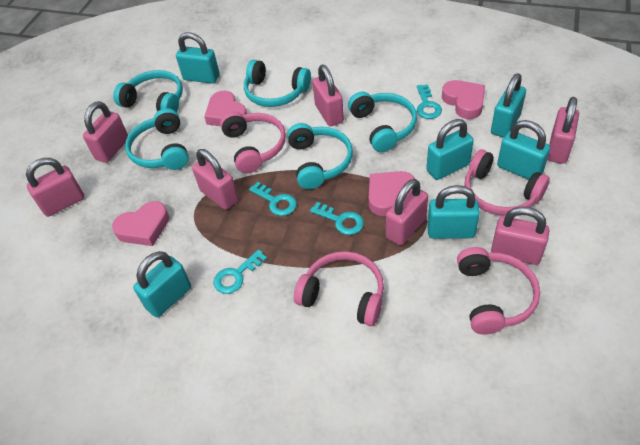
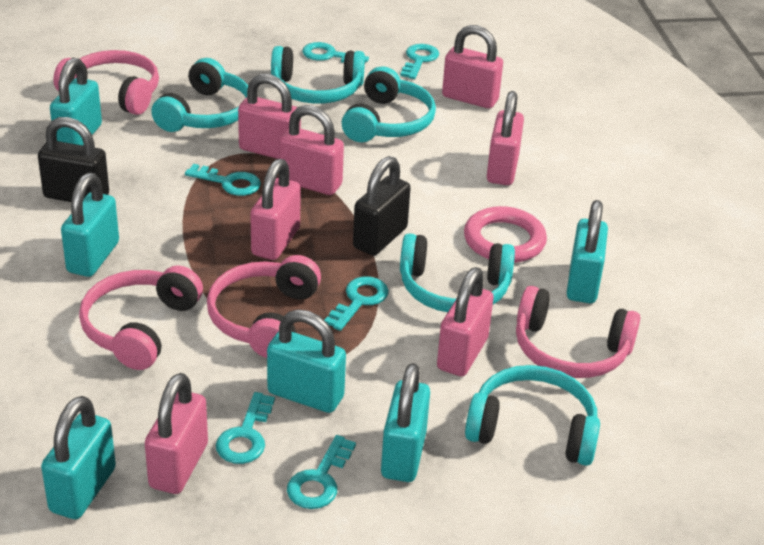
black padlock: 0 -> 2
pink heart: 4 -> 0
pink ring: 0 -> 1
turquoise key: 4 -> 6

